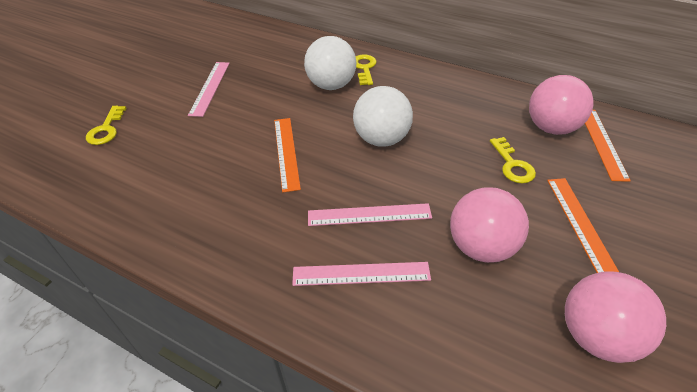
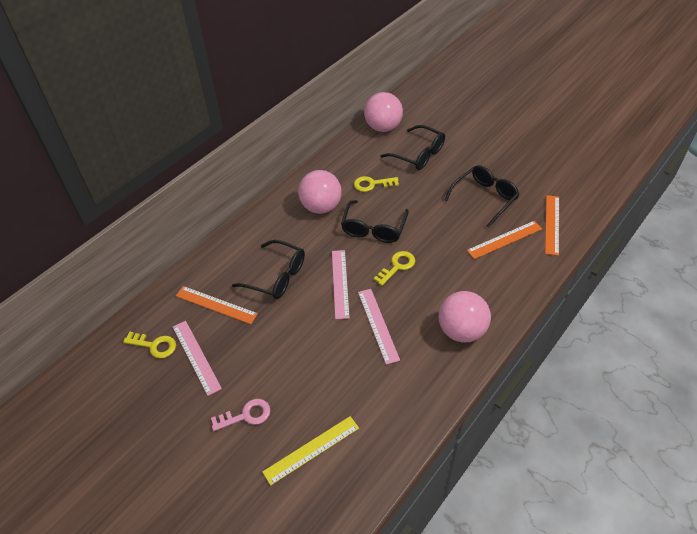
black glasses: 0 -> 4
pink key: 0 -> 1
white ball: 2 -> 0
yellow ruler: 0 -> 1

